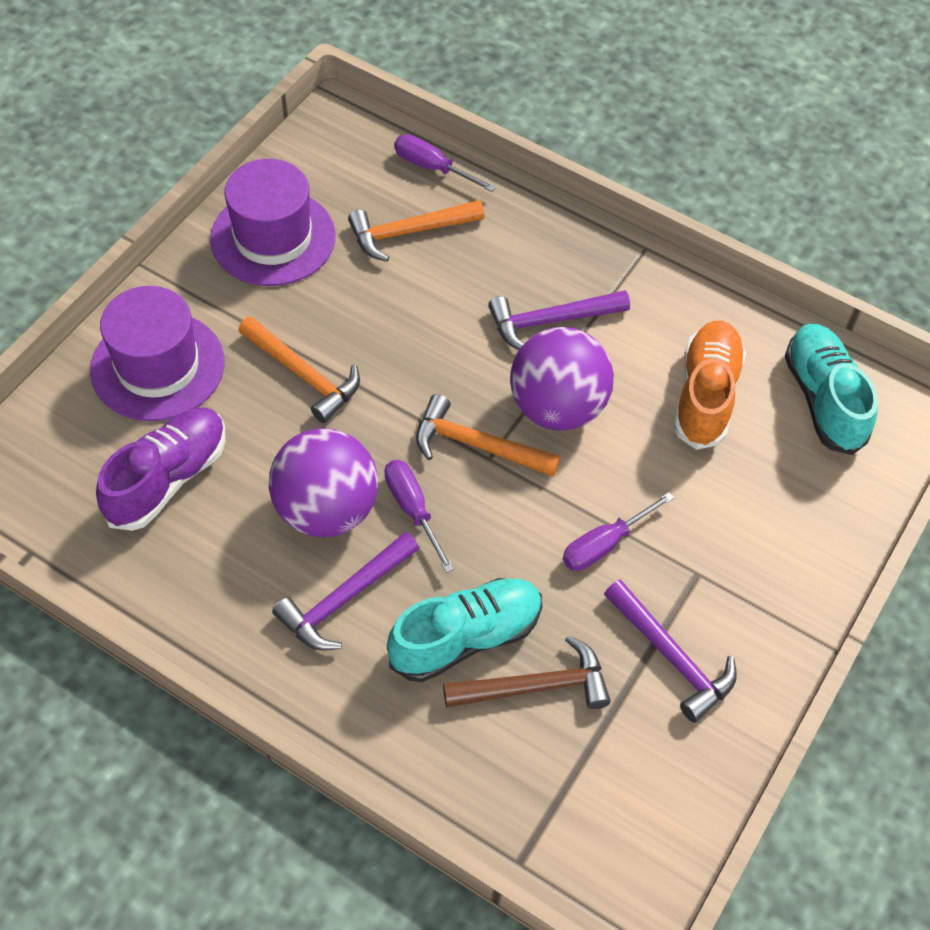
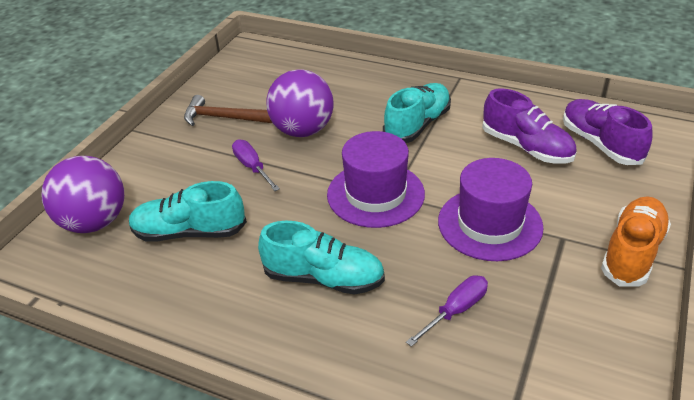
orange hammer: 3 -> 0
purple hammer: 3 -> 0
purple screwdriver: 3 -> 2
purple shoe: 1 -> 2
turquoise shoe: 2 -> 3

